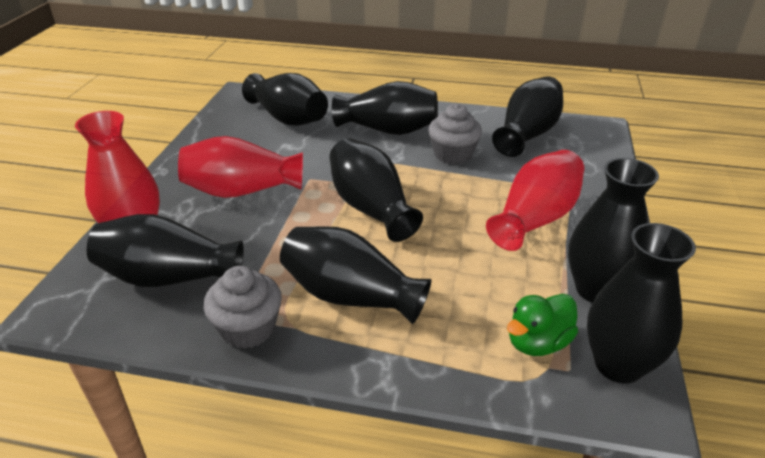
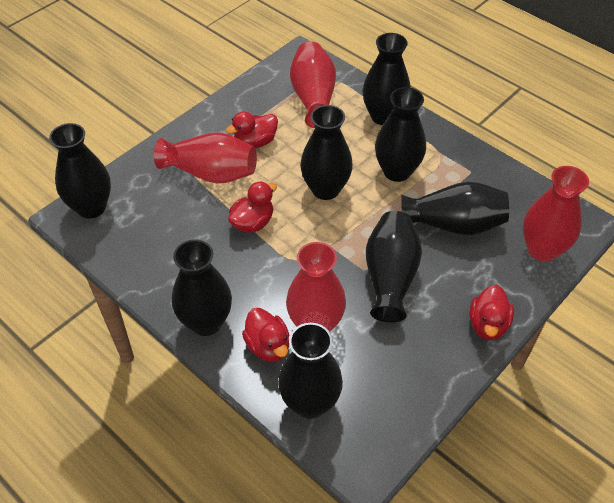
green duck: 1 -> 0
grey cupcake: 2 -> 0
red duck: 0 -> 4
red vase: 3 -> 4

